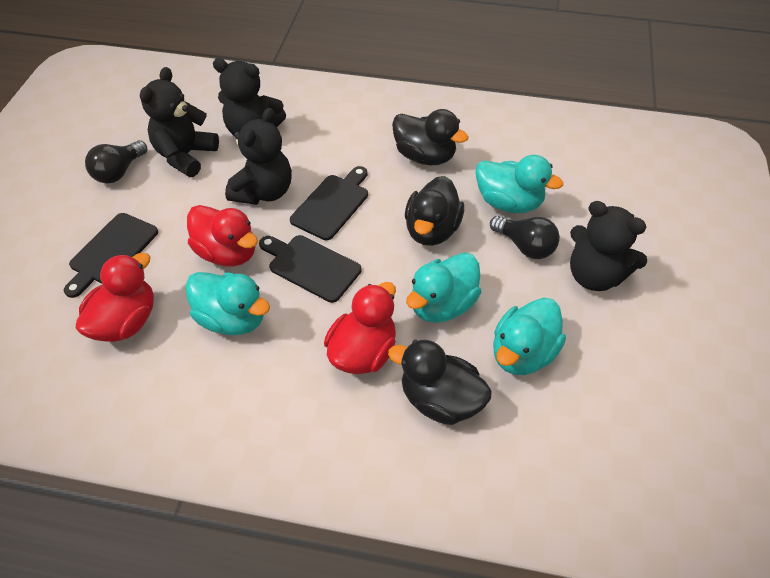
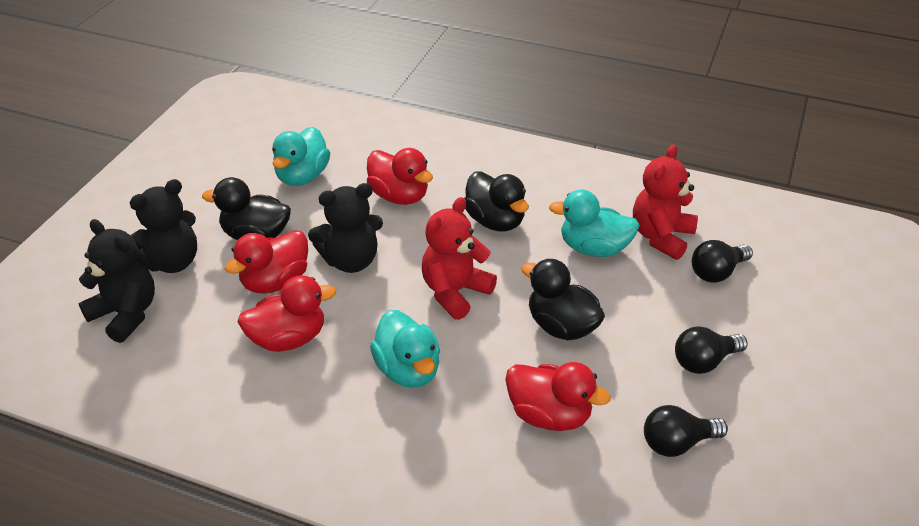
black cutting board: 3 -> 0
black light bulb: 2 -> 3
black teddy bear: 4 -> 3
red duck: 3 -> 4
red teddy bear: 0 -> 2
turquoise duck: 4 -> 3

